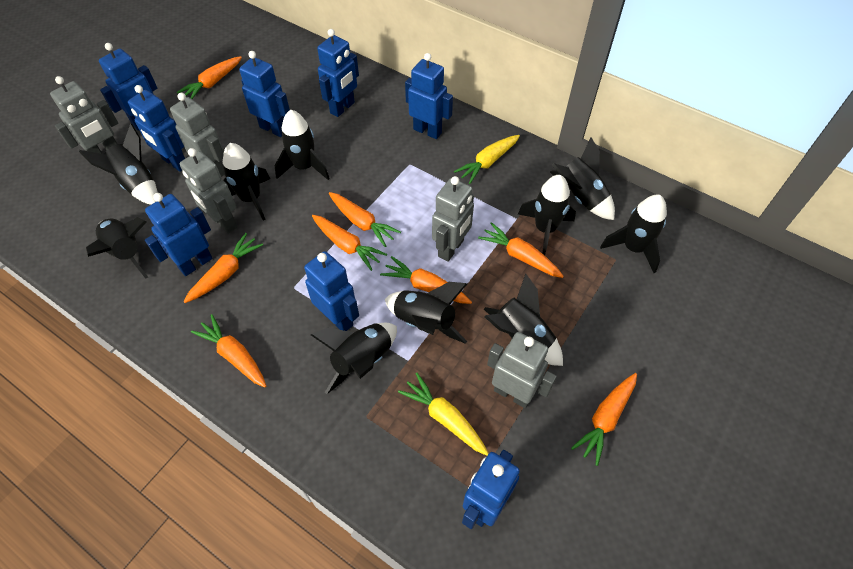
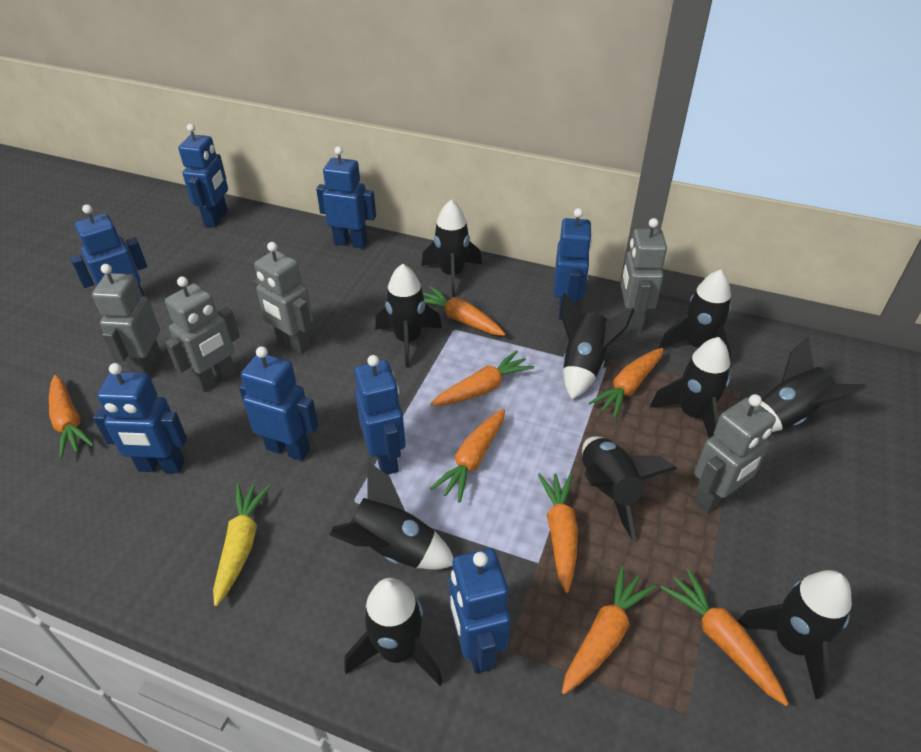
yellow carrot: 2 -> 1

